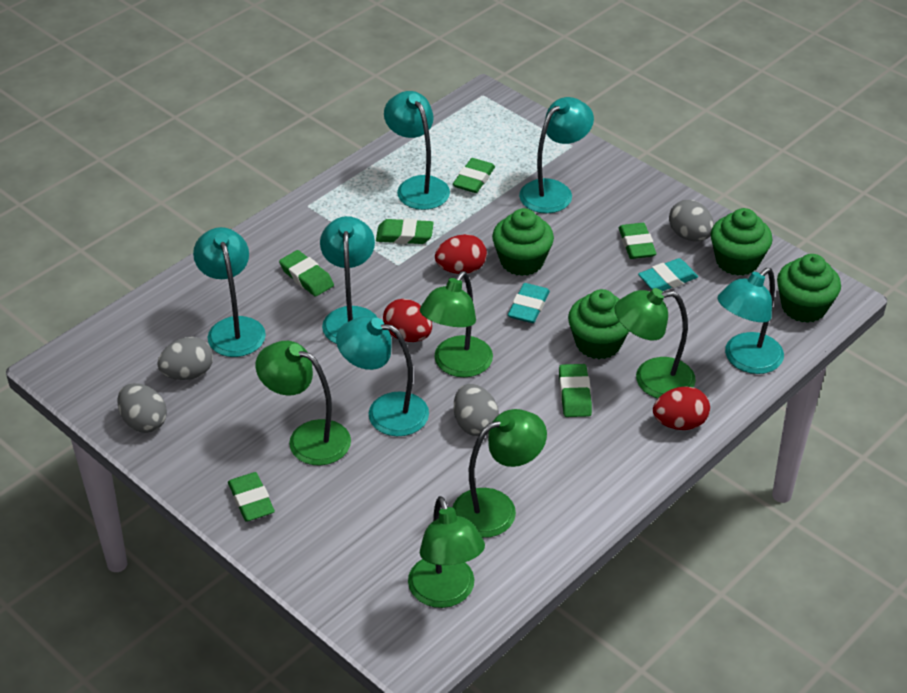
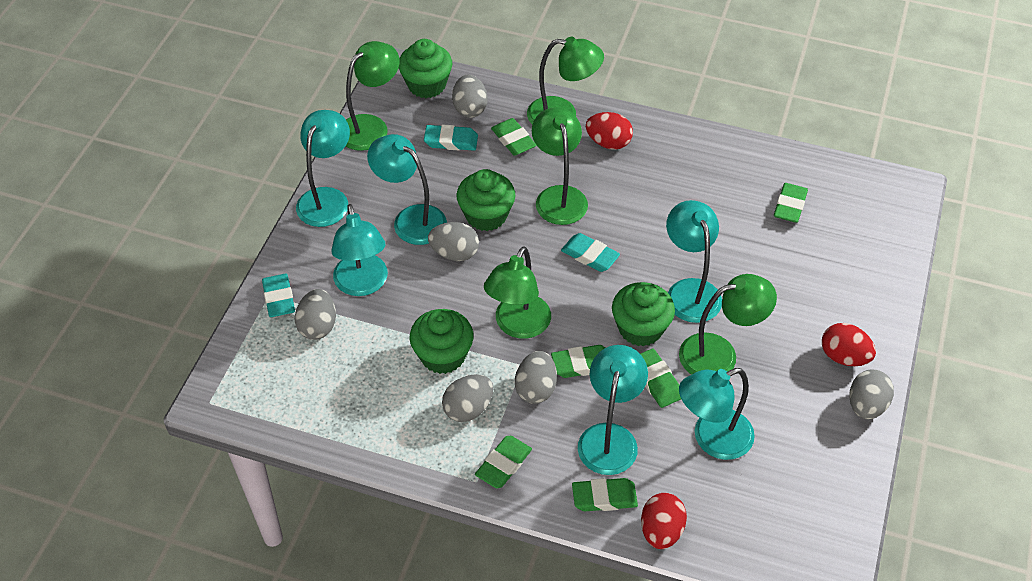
grey egg: 4 -> 6
turquoise eraser: 2 -> 3

